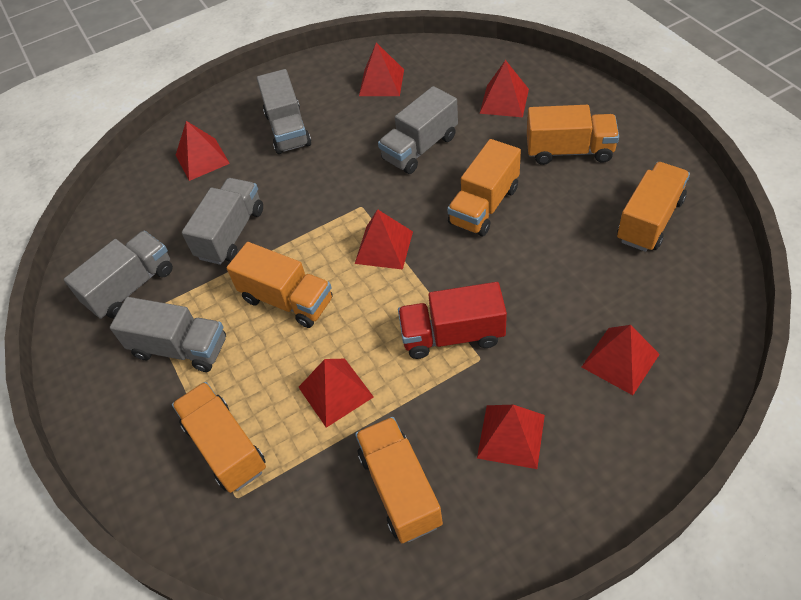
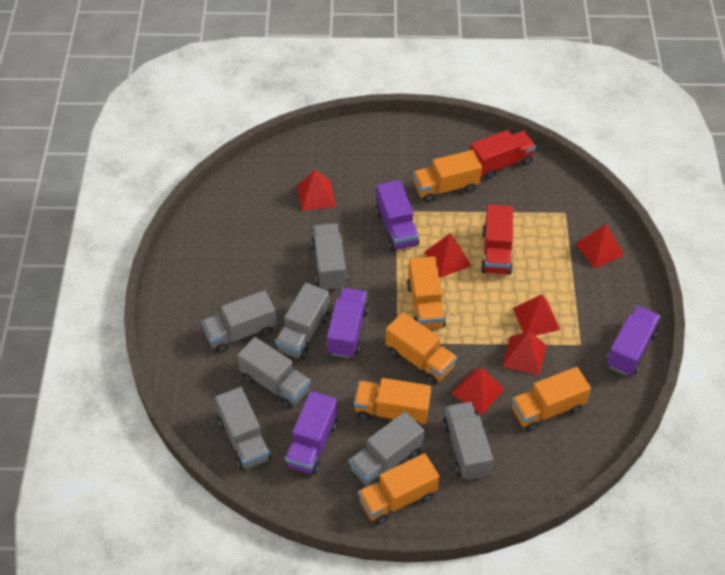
grey truck: 5 -> 7
purple truck: 0 -> 4
red pyramid: 7 -> 6
red truck: 1 -> 2

